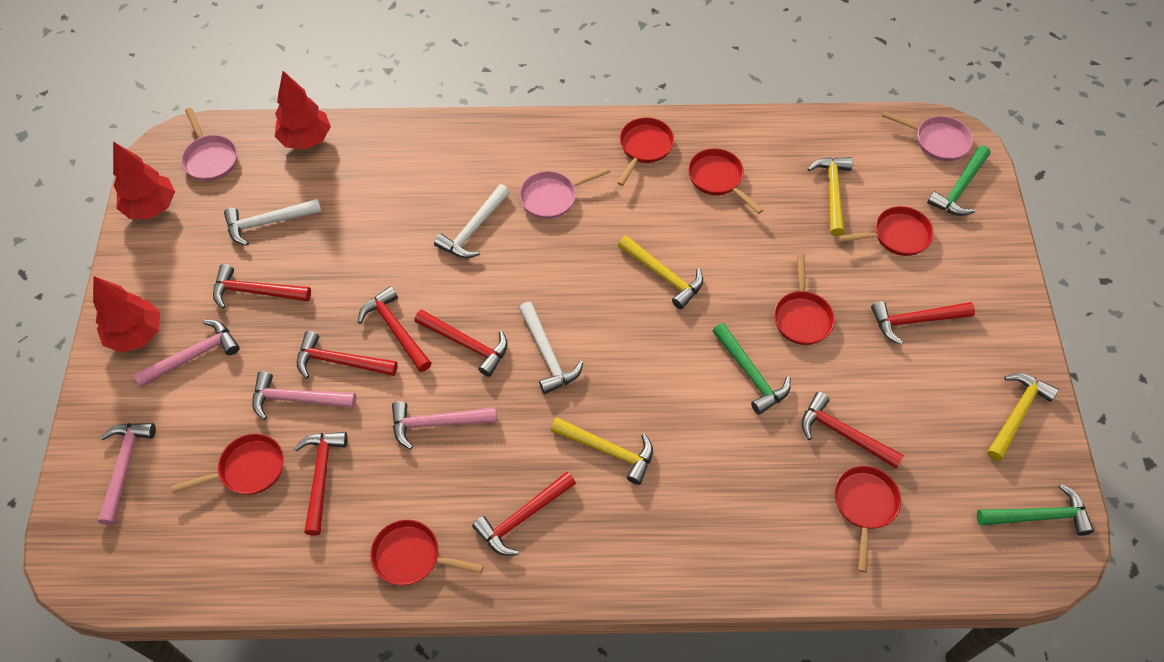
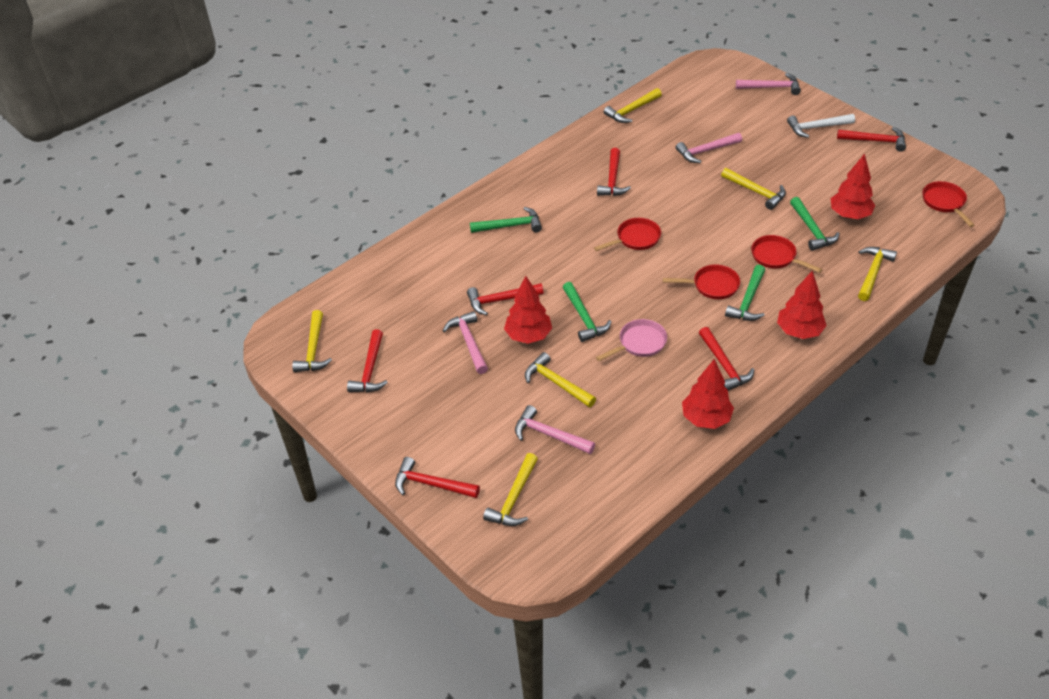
green hammer: 3 -> 4
pink pan: 3 -> 1
red hammer: 8 -> 6
red pan: 7 -> 4
red tree: 3 -> 4
white hammer: 3 -> 1
yellow hammer: 4 -> 6

